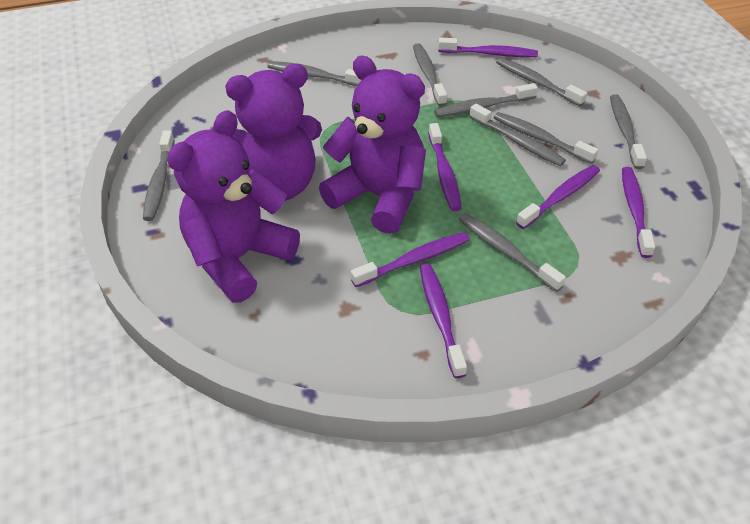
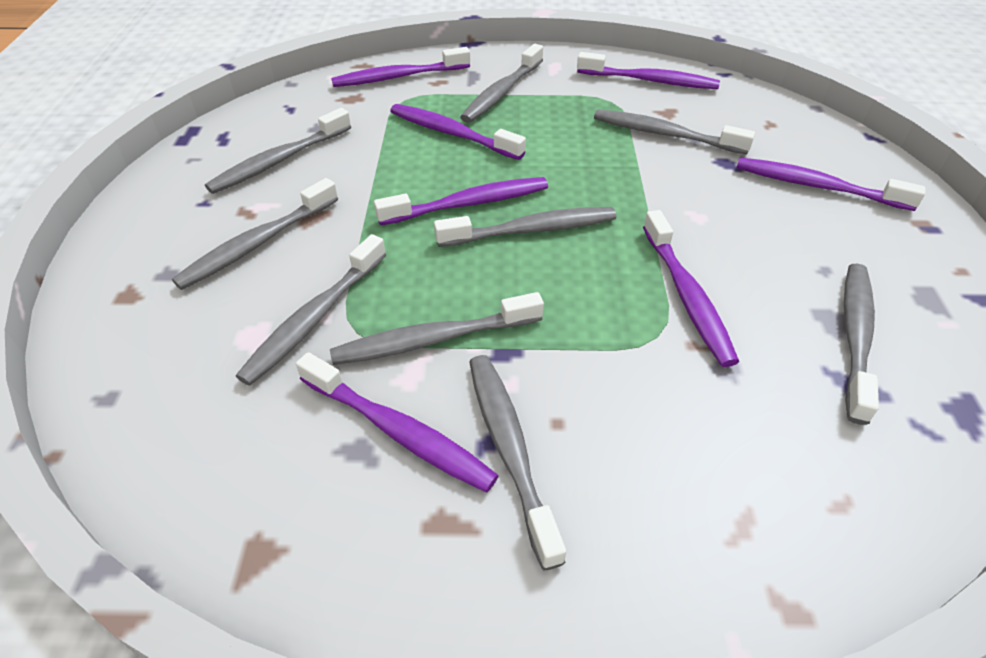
purple teddy bear: 3 -> 0
purple toothbrush: 6 -> 7

